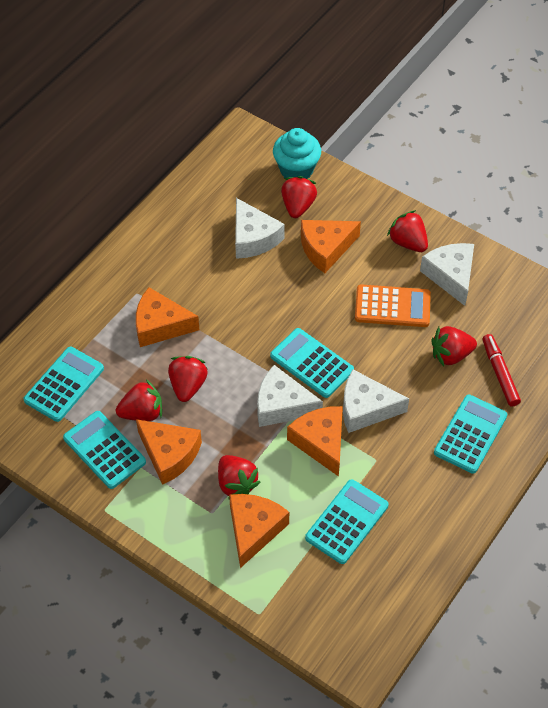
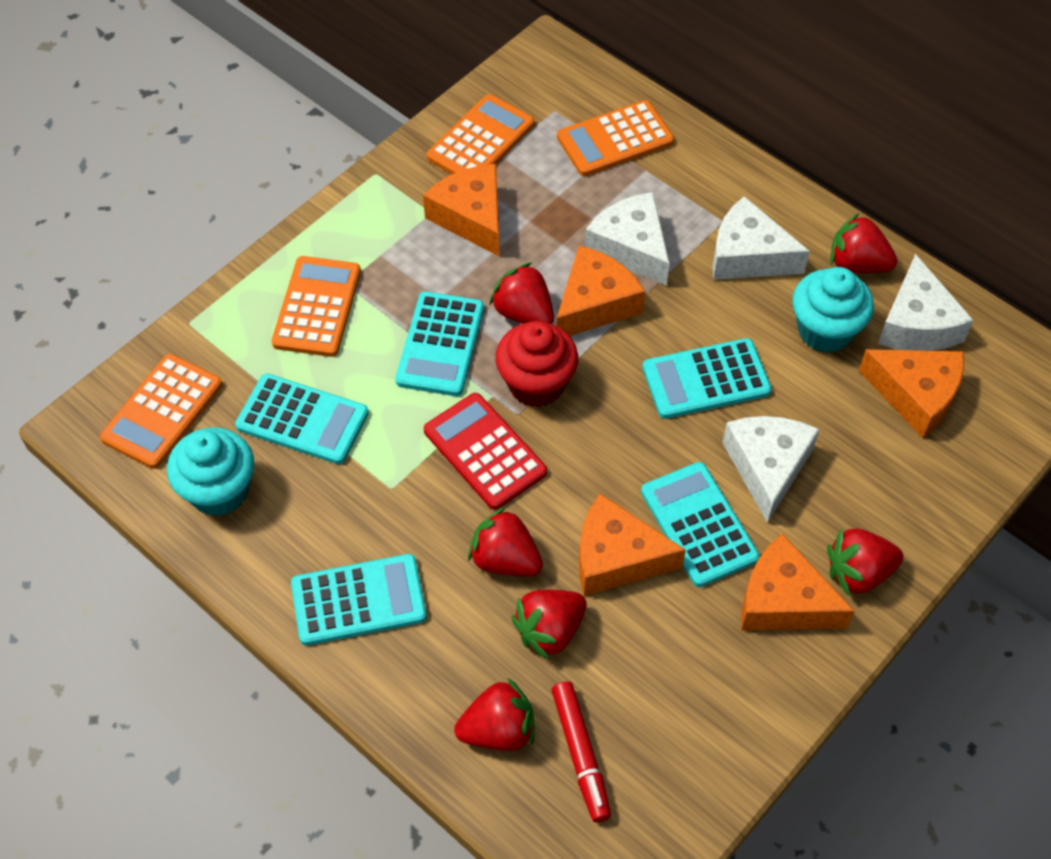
orange calculator: 1 -> 4
red calculator: 0 -> 1
red cupcake: 0 -> 1
turquoise cupcake: 1 -> 2

